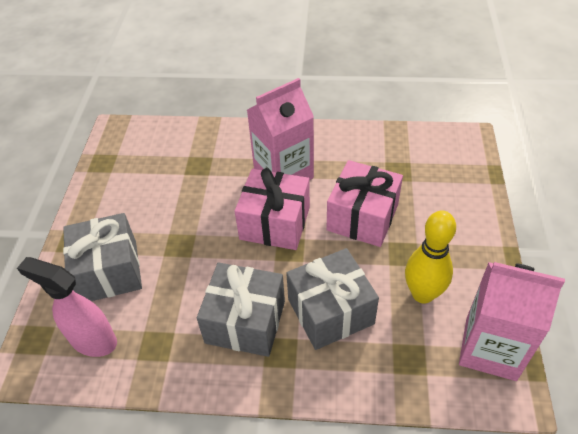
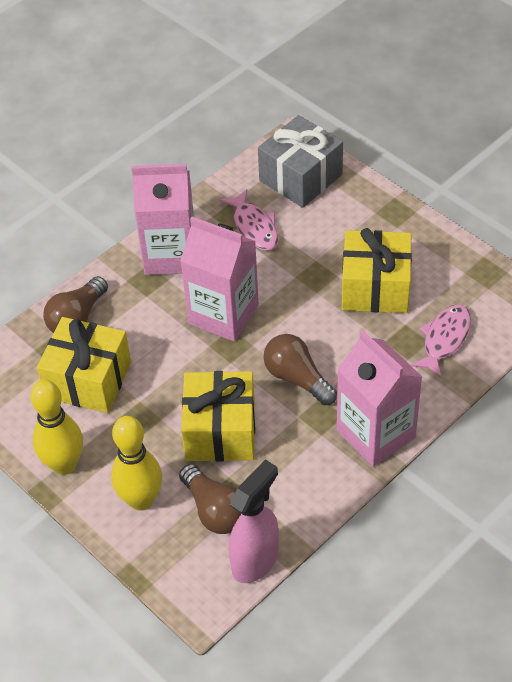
brown light bulb: 0 -> 3
grey gift: 3 -> 1
pink carton: 2 -> 3
pink fish: 0 -> 2
pink gift: 2 -> 0
yellow bowling pin: 1 -> 2
yellow gift: 0 -> 3

